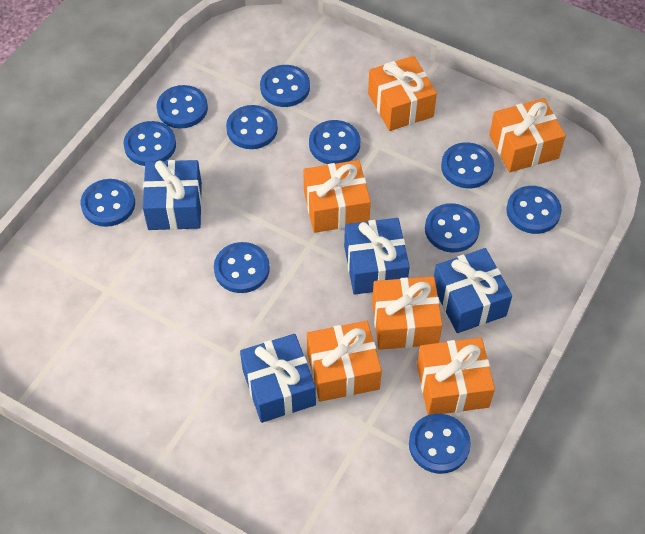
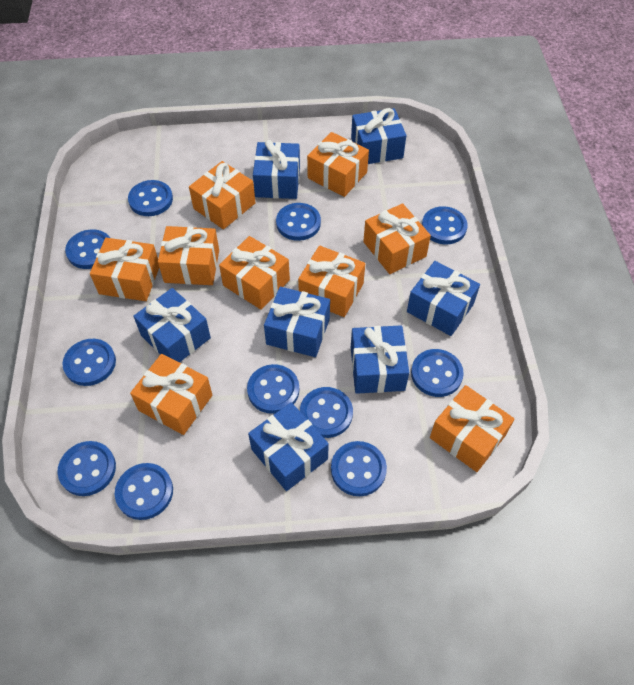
blue gift: 4 -> 7
orange gift: 6 -> 9

